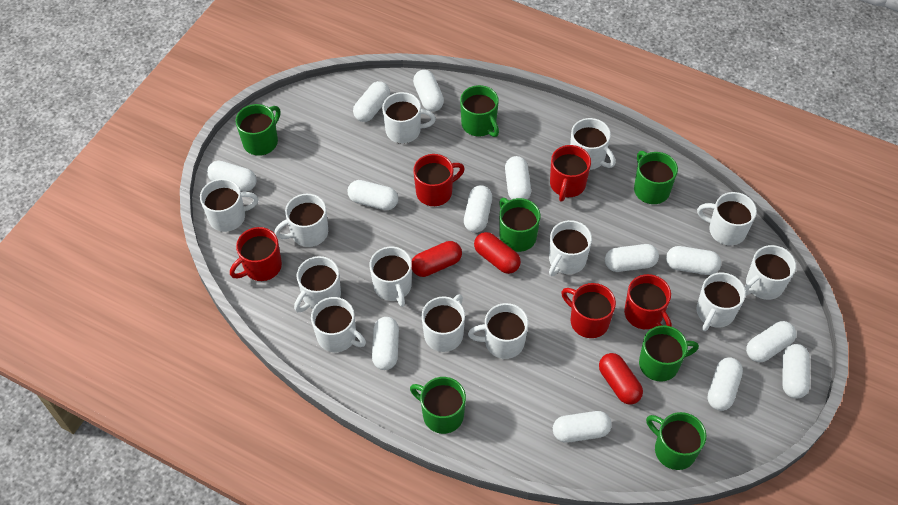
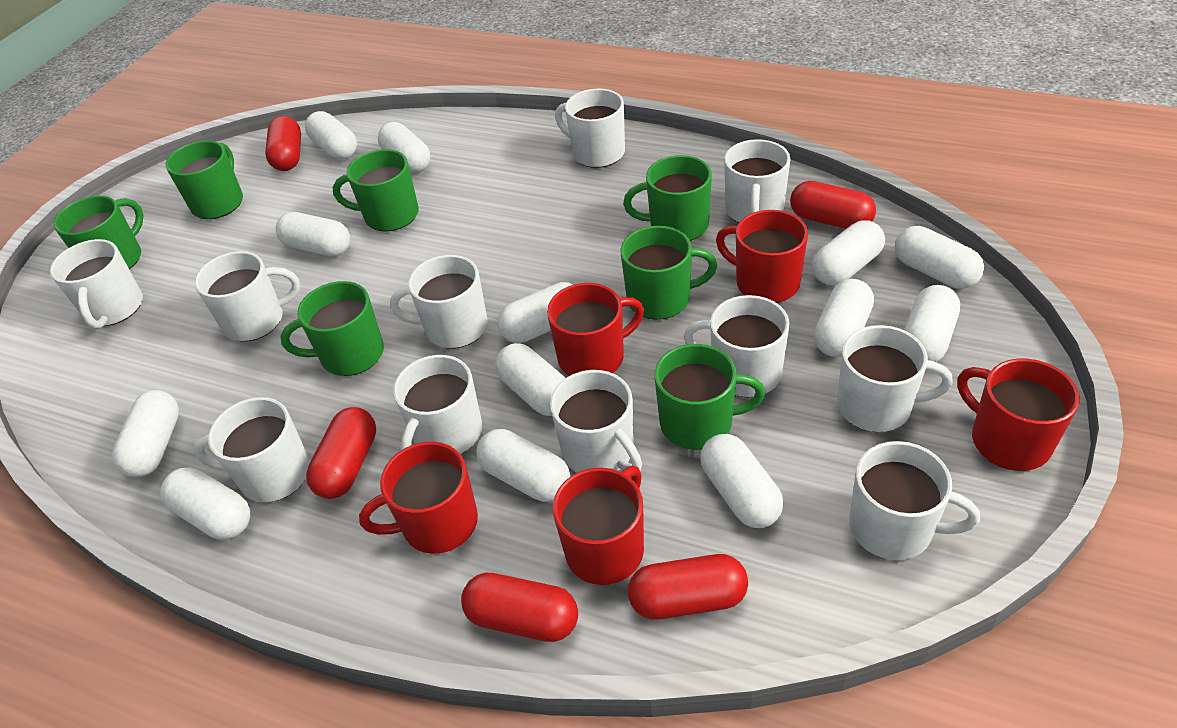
red capsule: 3 -> 5
white mug: 13 -> 11

